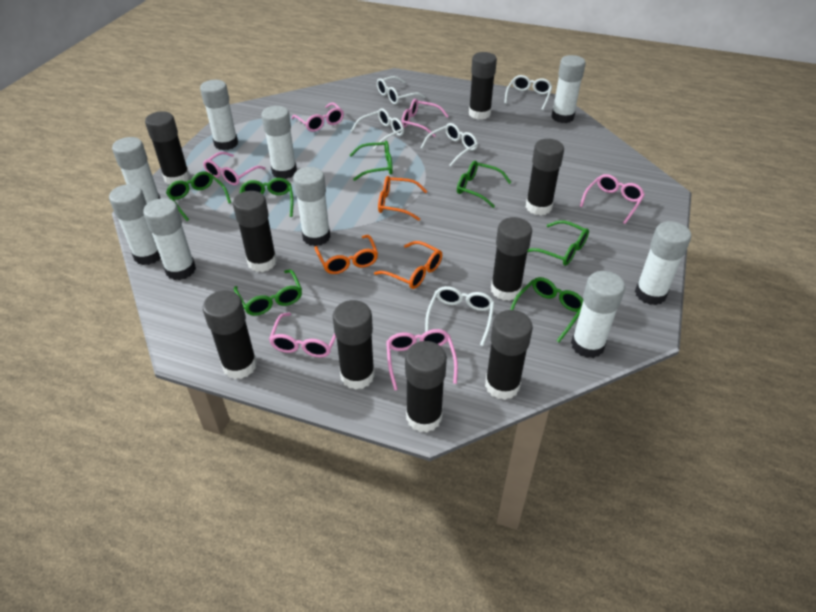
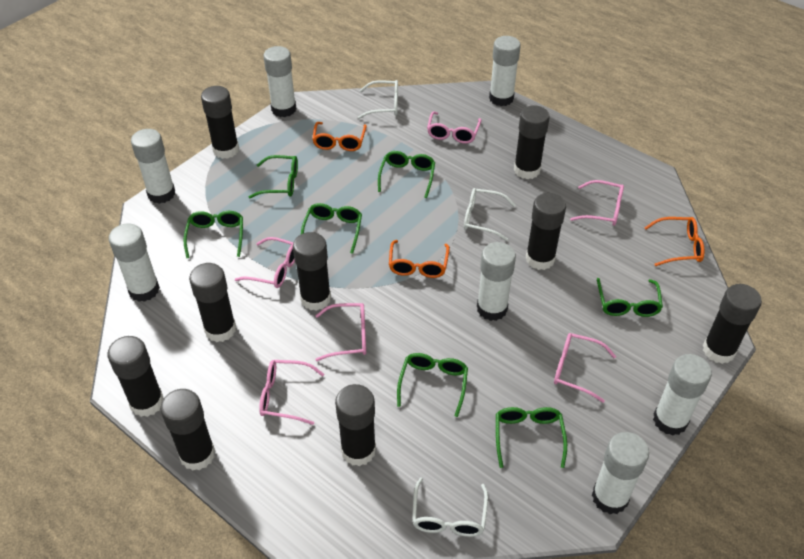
white glasses: 5 -> 3
white glue stick: 9 -> 7

